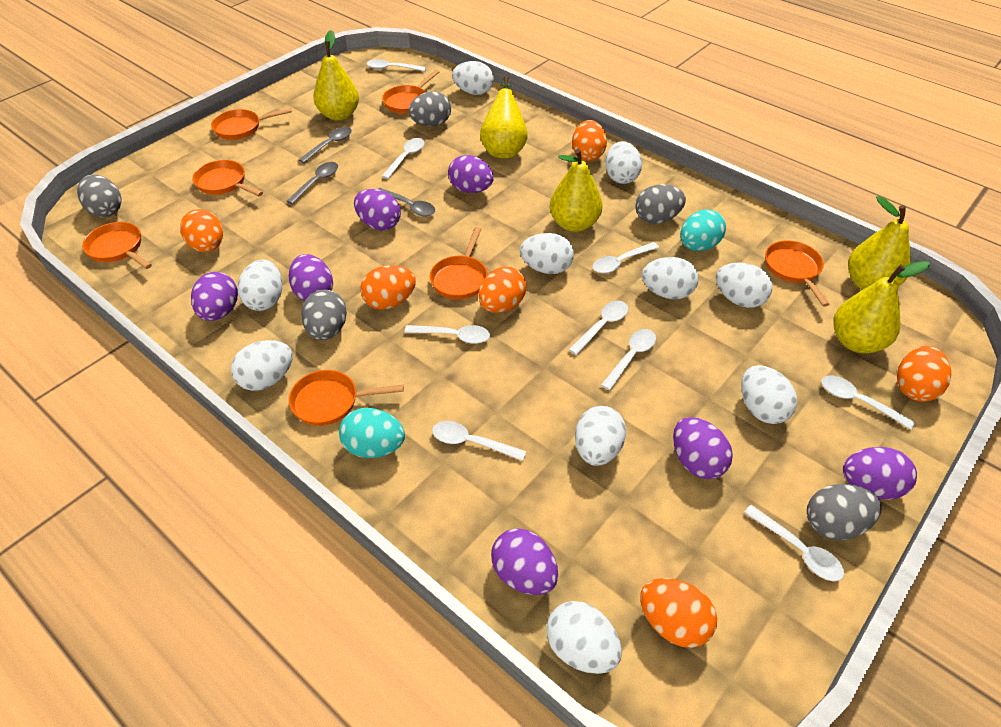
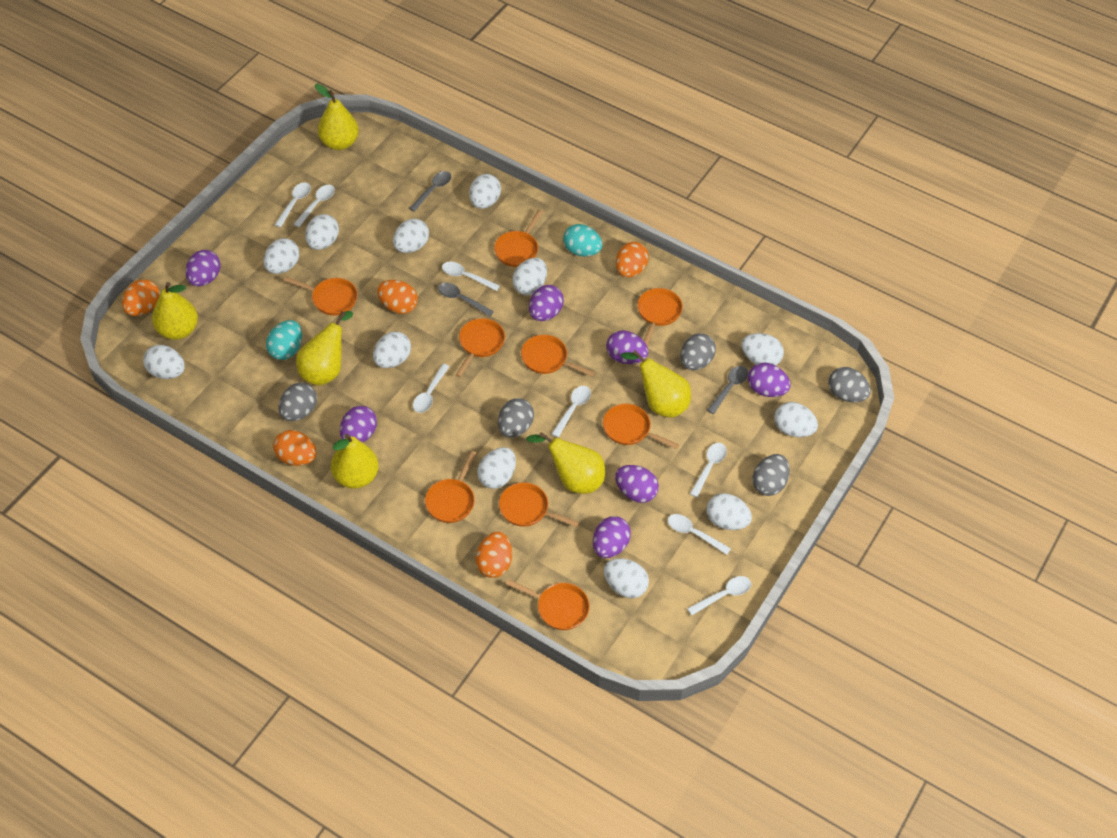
orange egg: 6 -> 5
orange pan: 7 -> 9
white egg: 10 -> 12
white spoon: 9 -> 8
yellow pear: 5 -> 6

